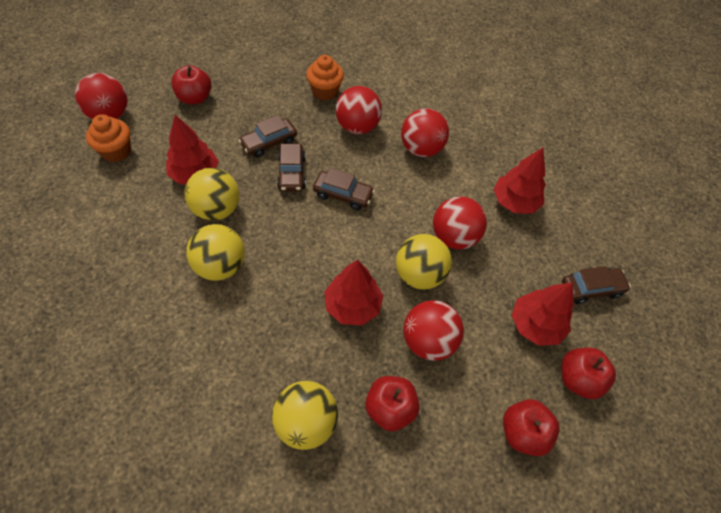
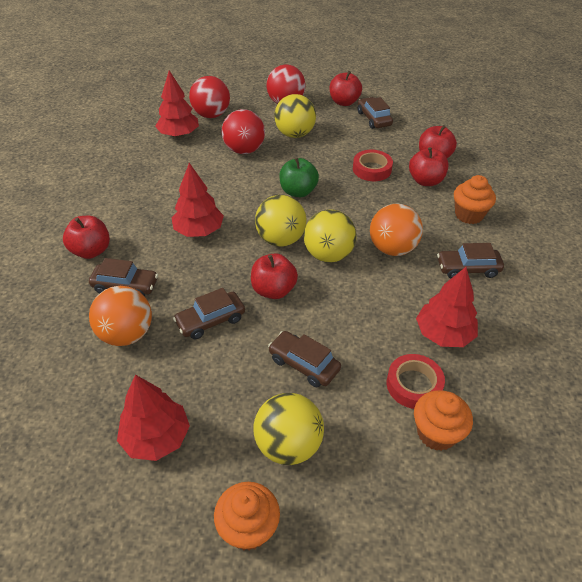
brown car: 4 -> 5
green apple: 0 -> 1
orange ball: 0 -> 2
orange cupcake: 2 -> 3
red apple: 4 -> 5
red ball: 5 -> 3
red tape: 0 -> 2

